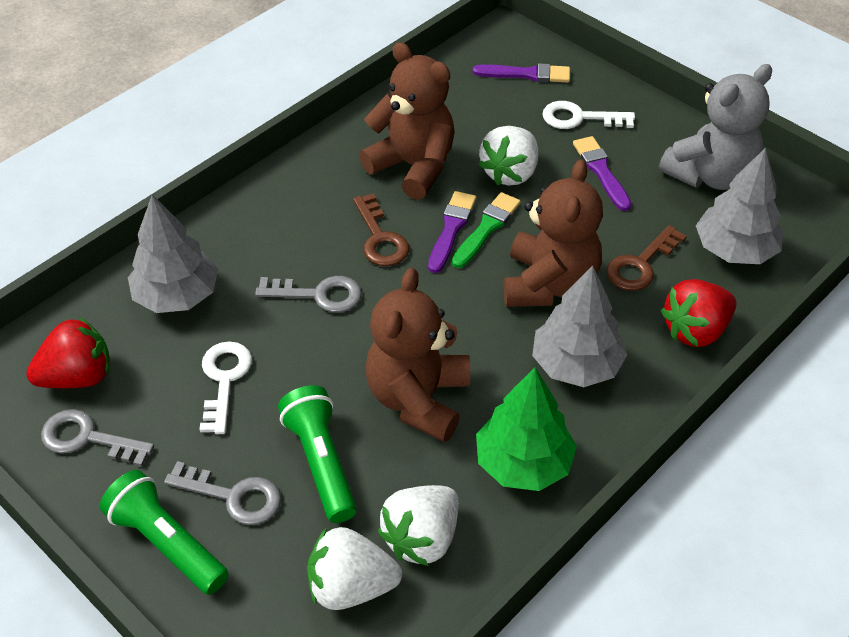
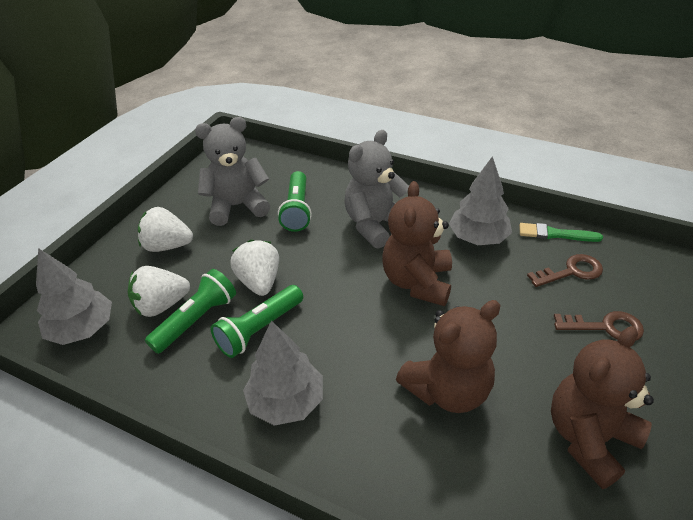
green flashlight: 2 -> 3
green tree: 1 -> 0
grey key: 3 -> 0
grey teddy bear: 1 -> 2
purple brush: 3 -> 0
red strawberry: 2 -> 0
white key: 2 -> 0

